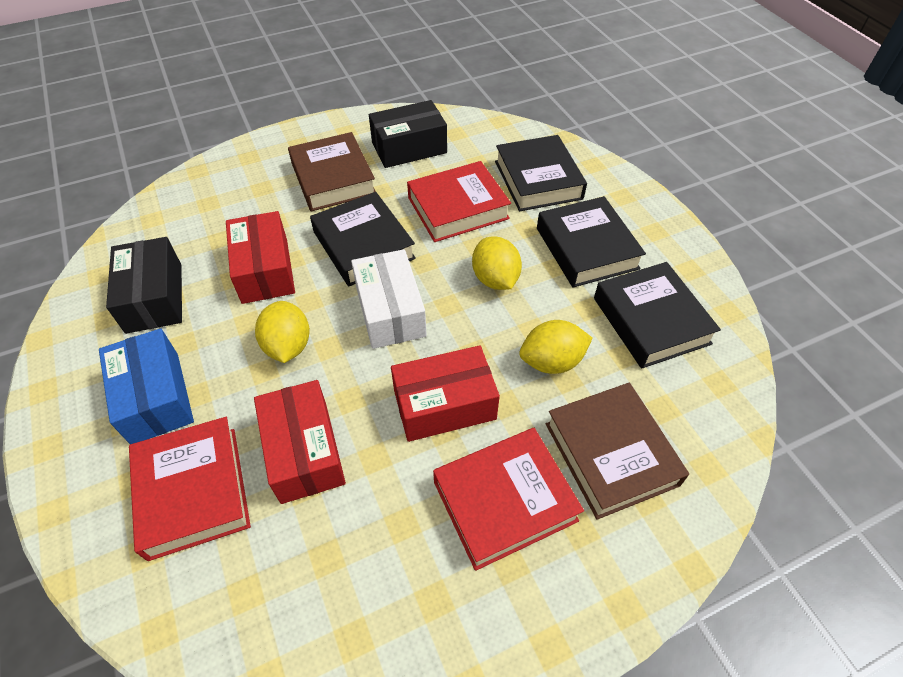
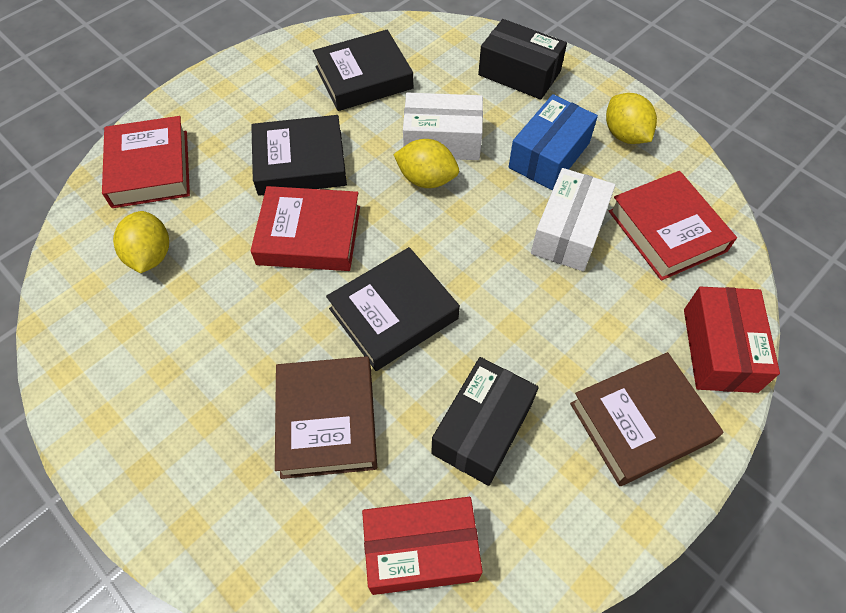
black book: 4 -> 3
red box: 3 -> 2
white box: 1 -> 2

